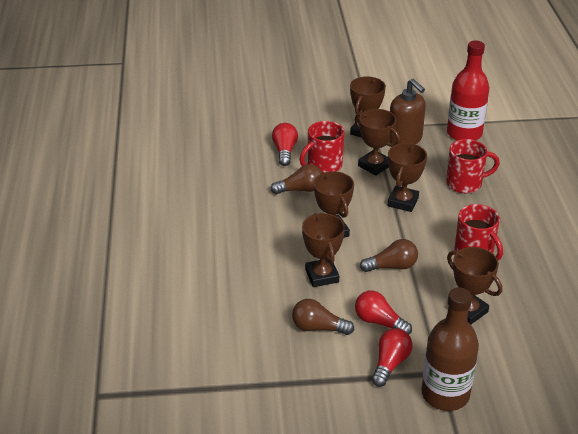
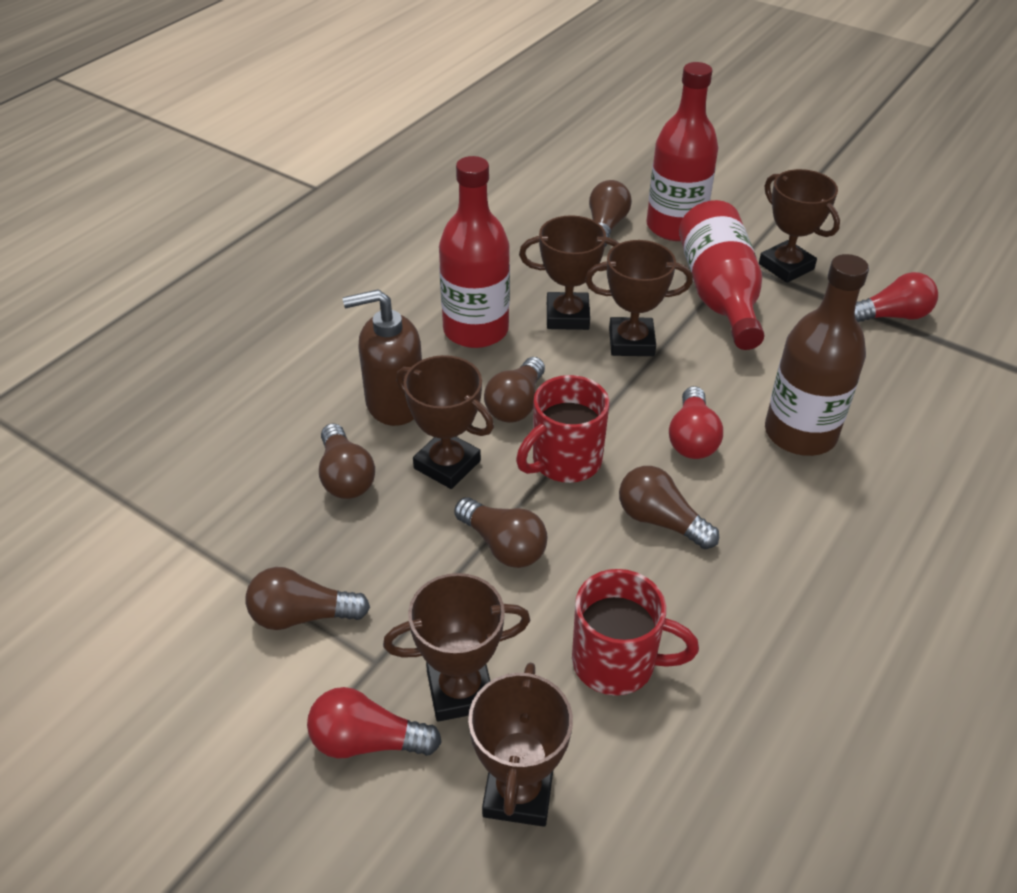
brown light bulb: 3 -> 6
red bottle: 1 -> 3
red mug: 3 -> 2

